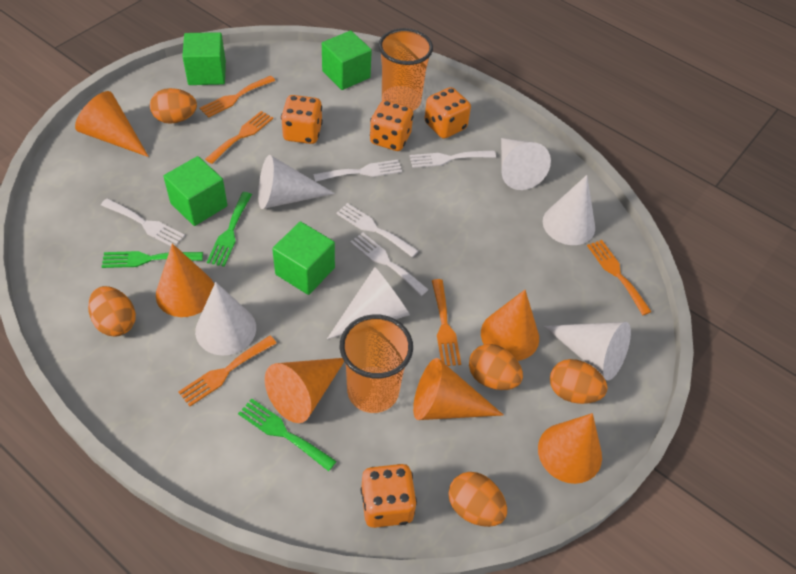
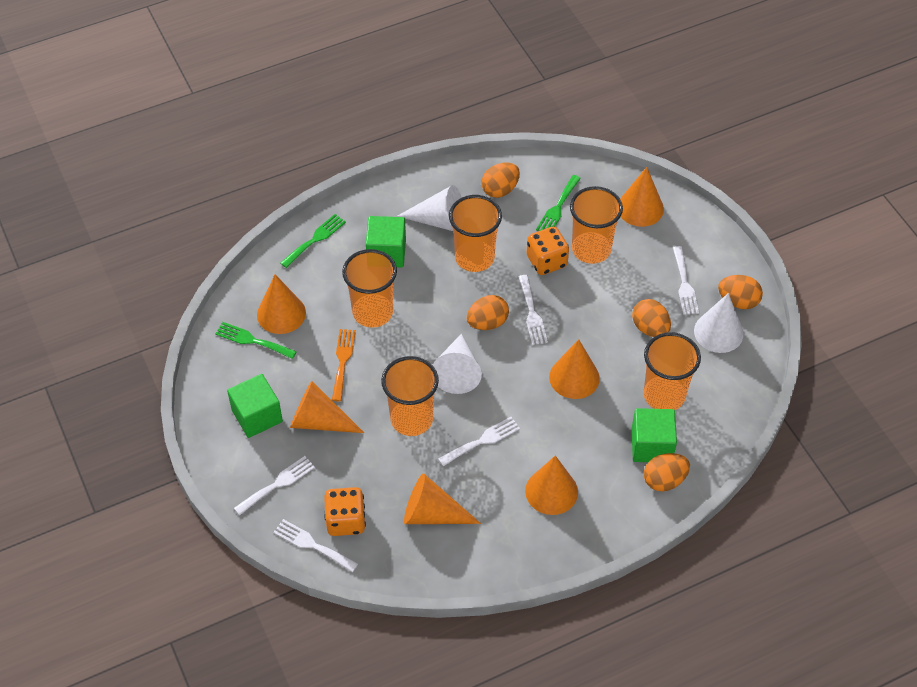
green cube: 4 -> 3
orange cup: 2 -> 5
orange dice: 4 -> 2
orange fork: 5 -> 1
white cone: 6 -> 3

